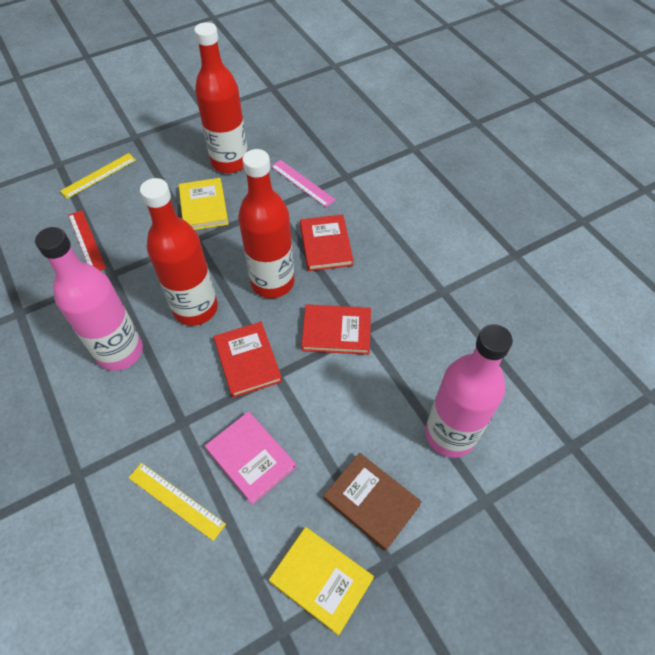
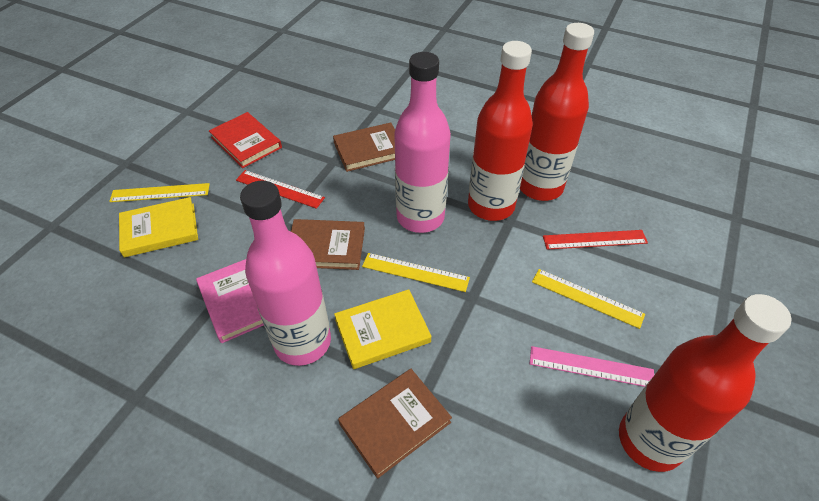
brown book: 1 -> 3
red book: 3 -> 1
red ruler: 1 -> 2
yellow ruler: 2 -> 3

